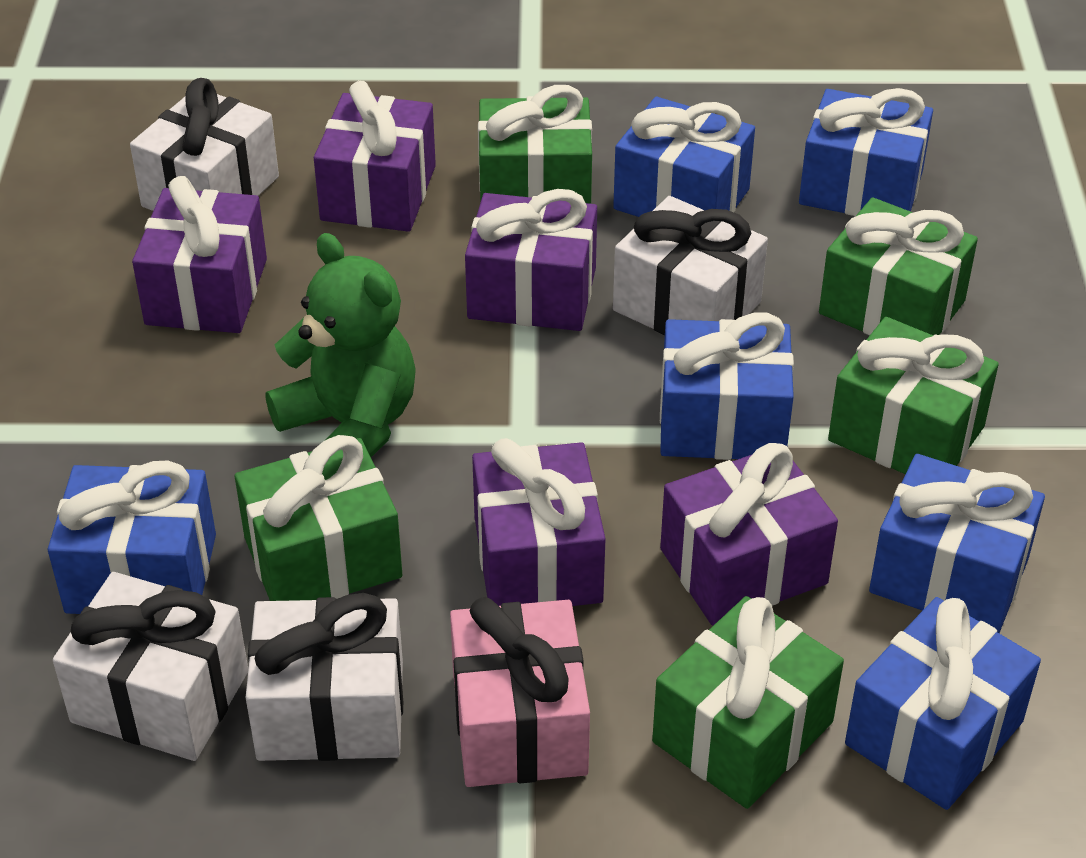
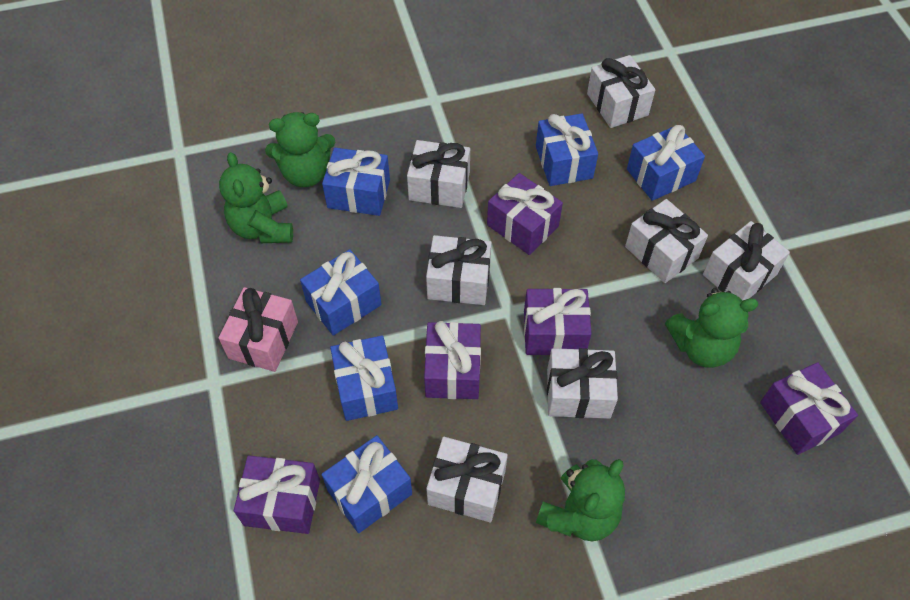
green gift: 5 -> 0
green teddy bear: 1 -> 4
white gift: 4 -> 7

